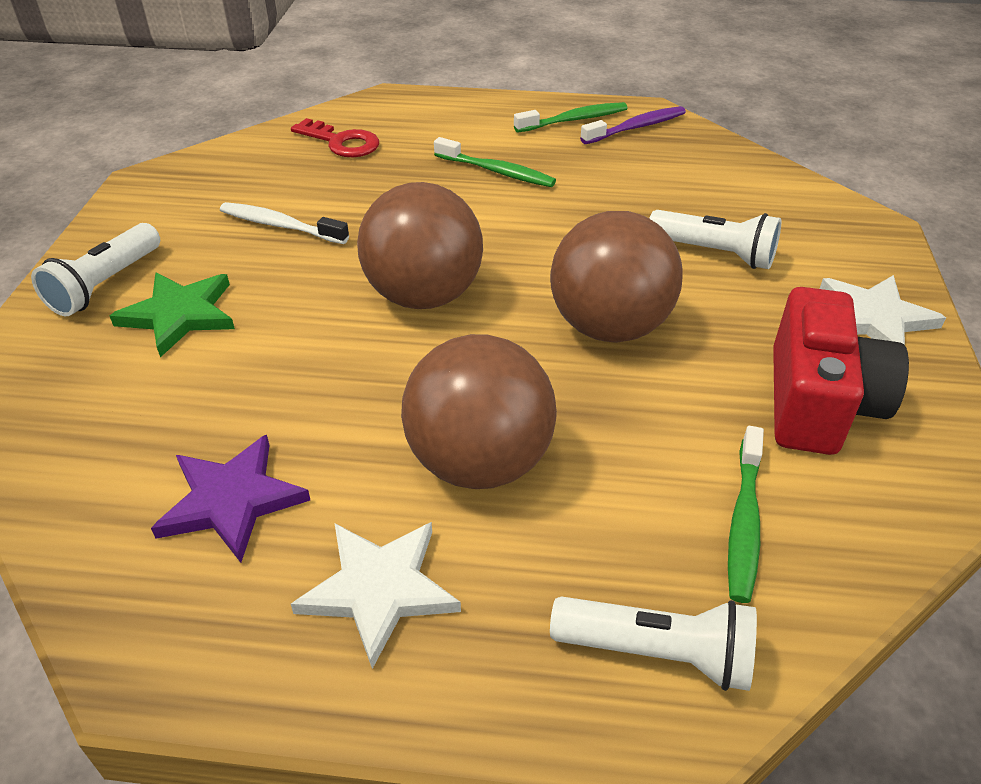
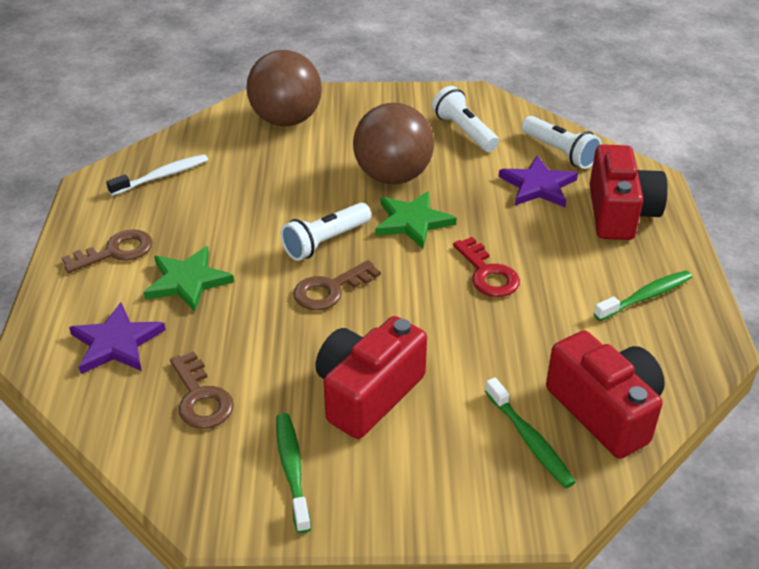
brown ball: 3 -> 2
brown key: 0 -> 3
green star: 1 -> 2
purple star: 1 -> 2
purple toothbrush: 1 -> 0
red camera: 1 -> 3
white star: 2 -> 0

